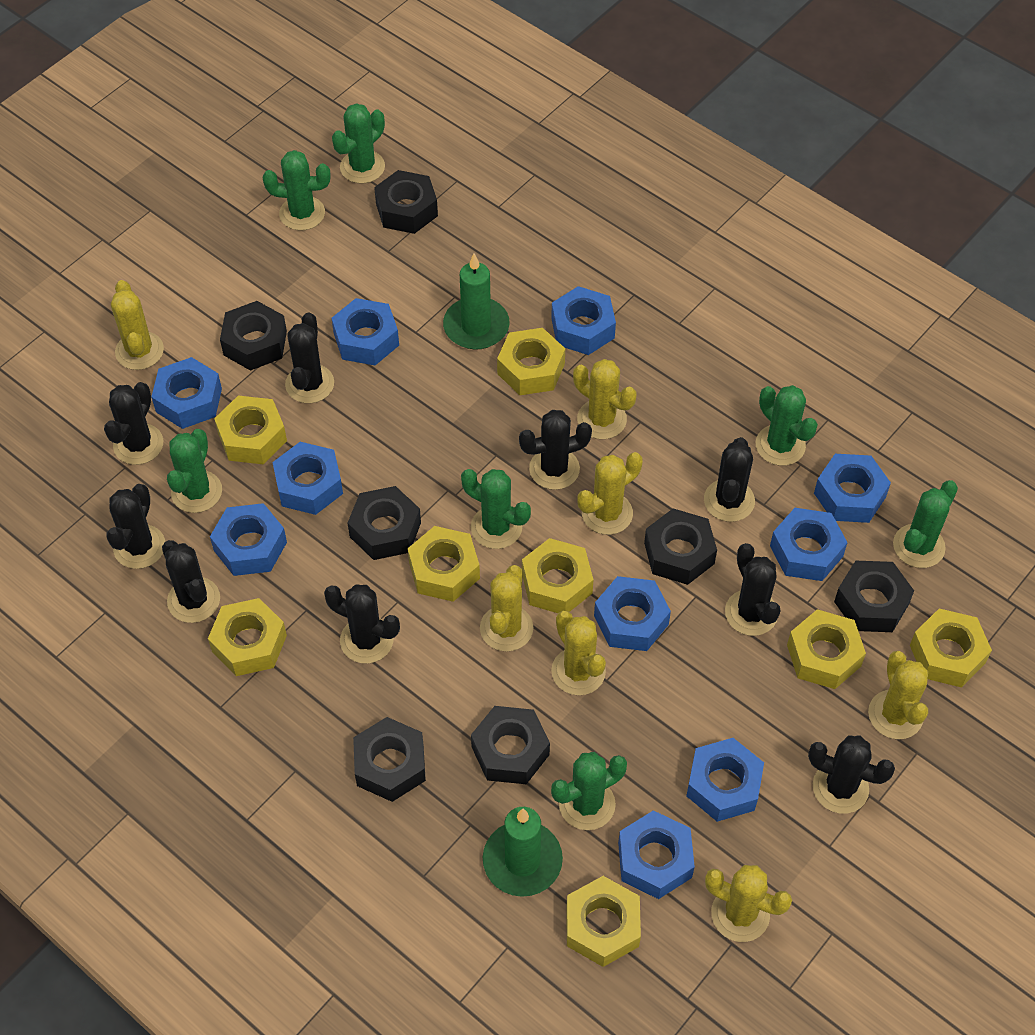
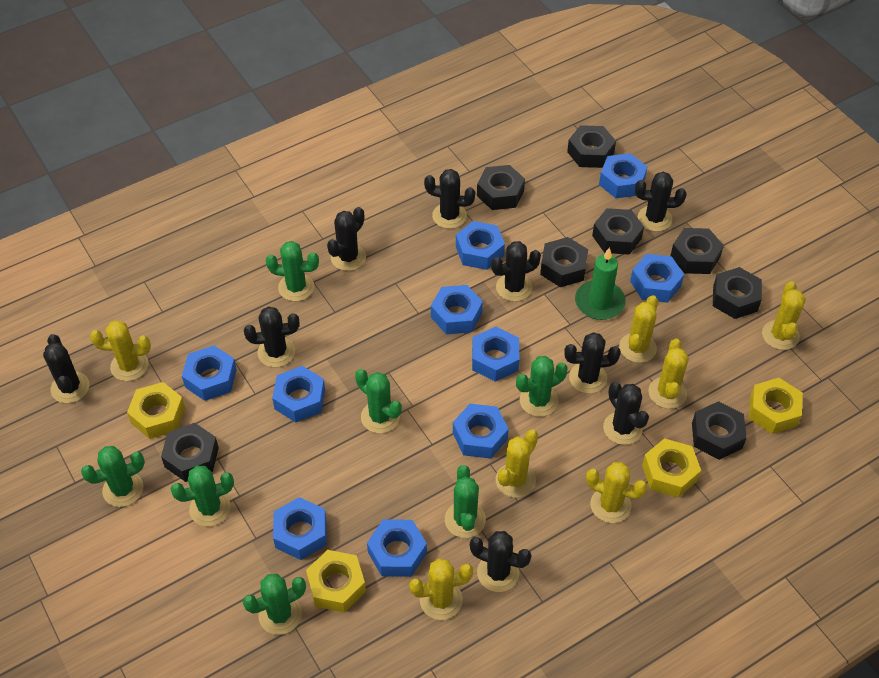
black nut: 7 -> 8
green candle: 2 -> 1
yellow nut: 8 -> 4

